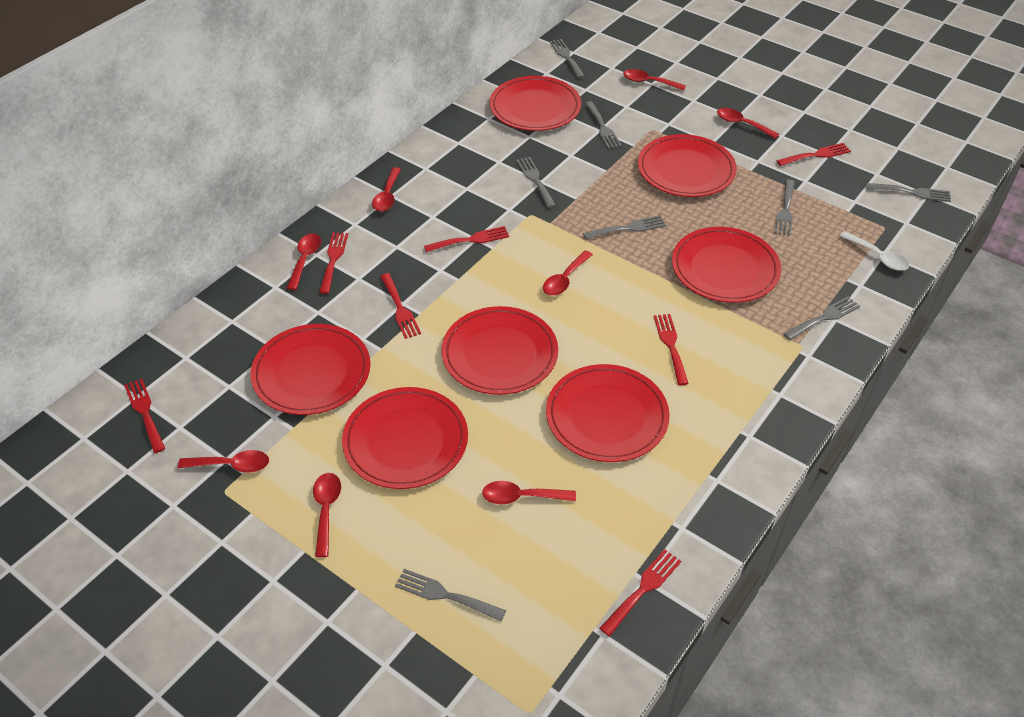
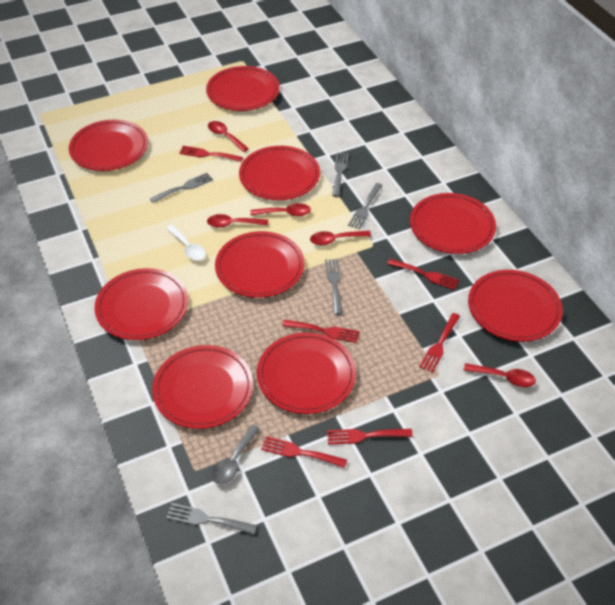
grey fork: 8 -> 5
grey spoon: 0 -> 1
red fork: 7 -> 6
red plate: 7 -> 9
red spoon: 8 -> 5

